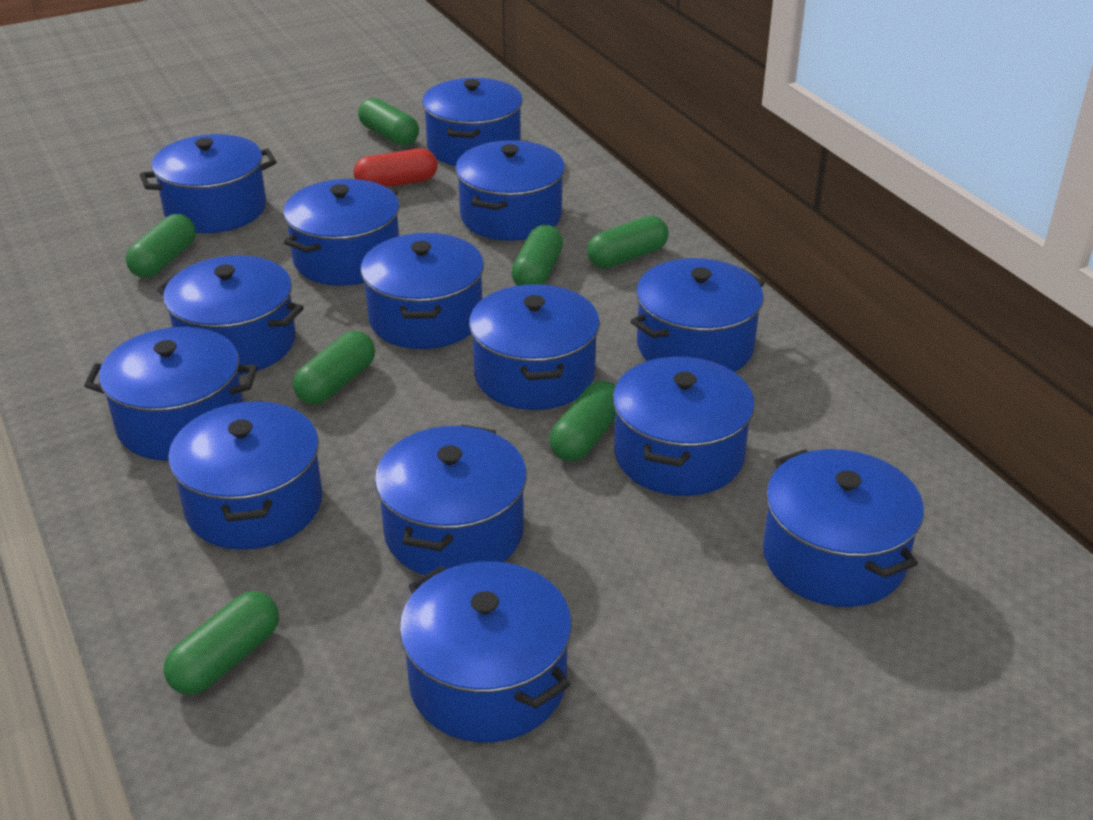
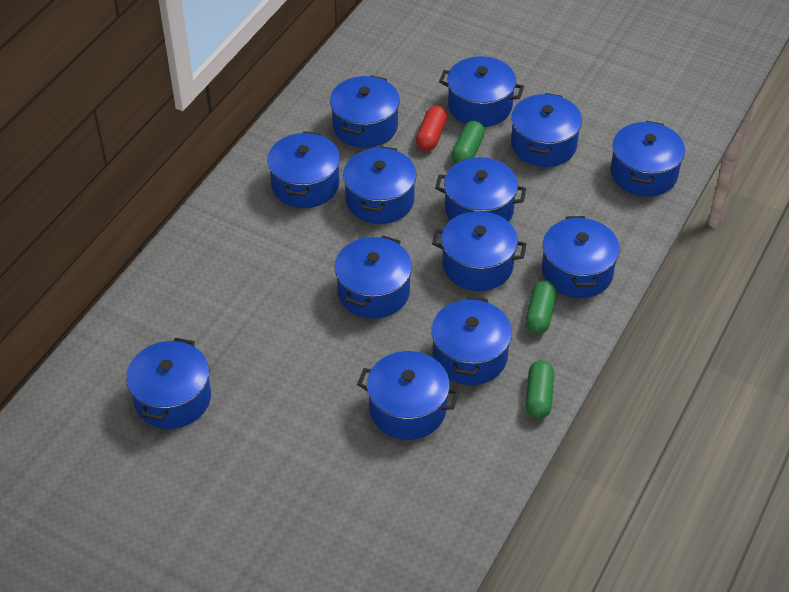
blue pot: 14 -> 13
green capsule: 7 -> 3

